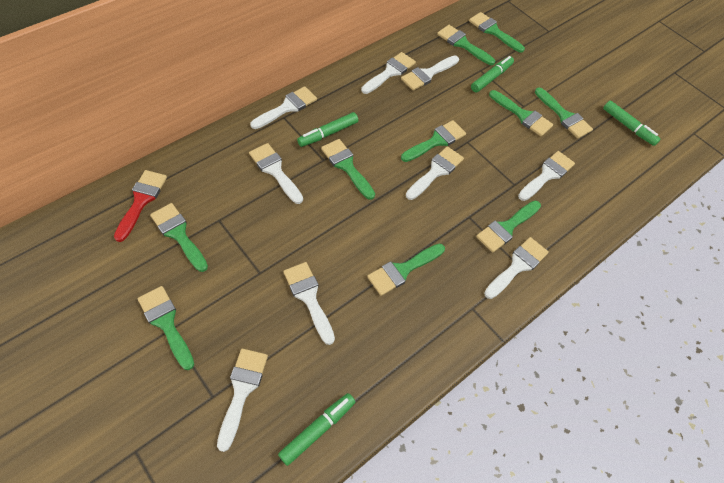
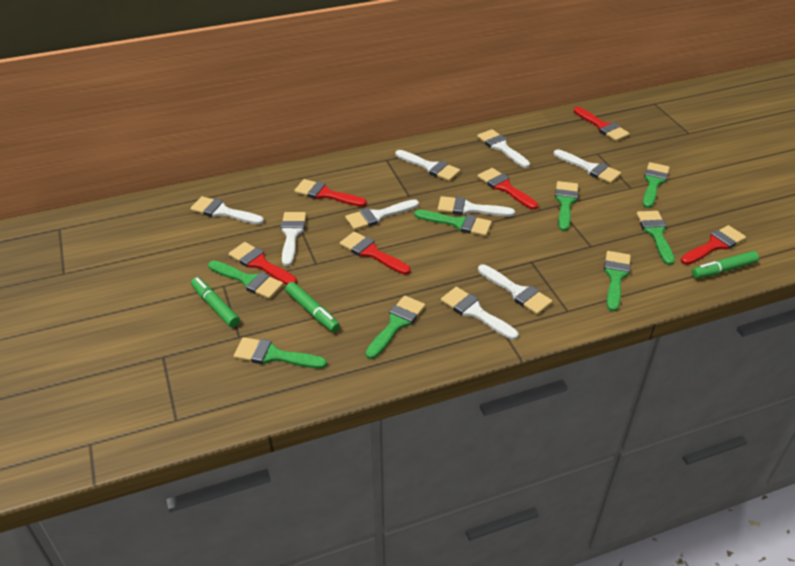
green brush: 10 -> 8
green marker: 4 -> 3
red brush: 1 -> 6

